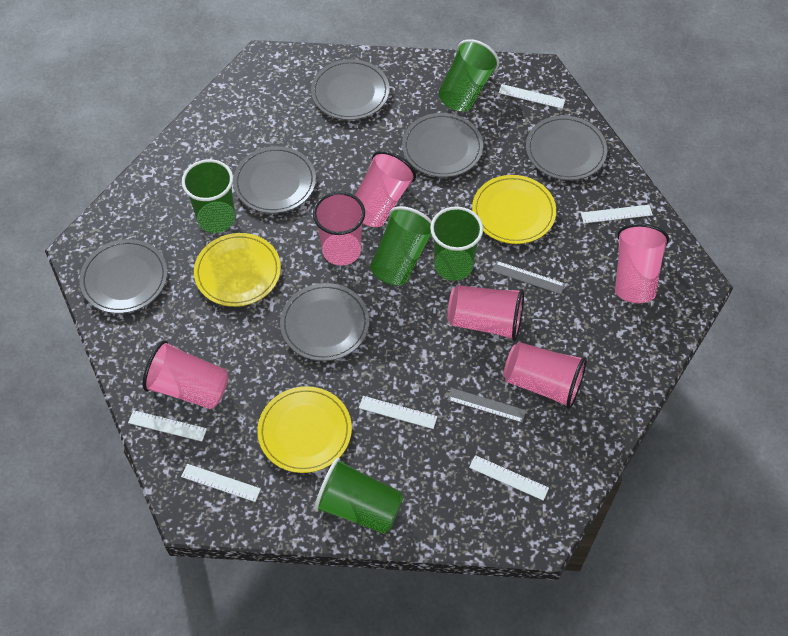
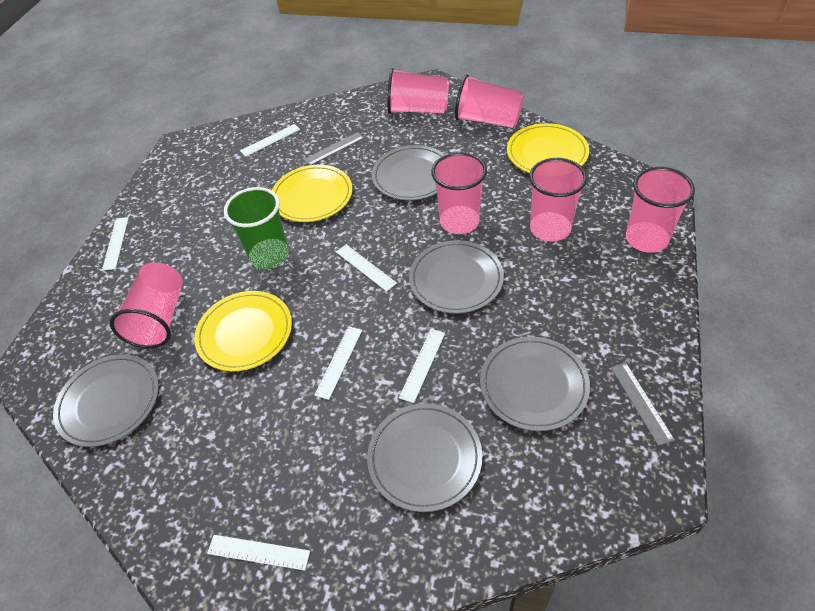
green cup: 5 -> 1
grey plate: 6 -> 5

